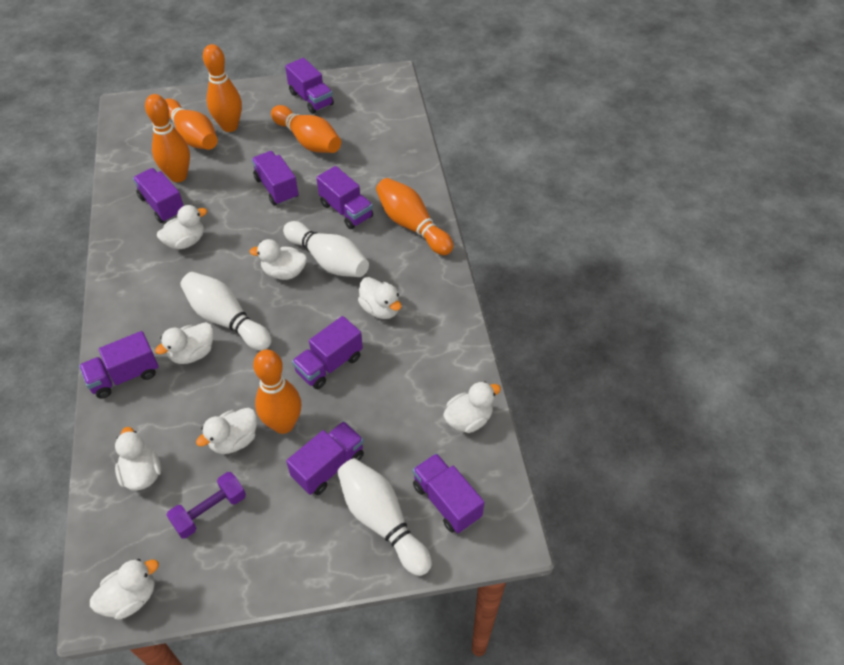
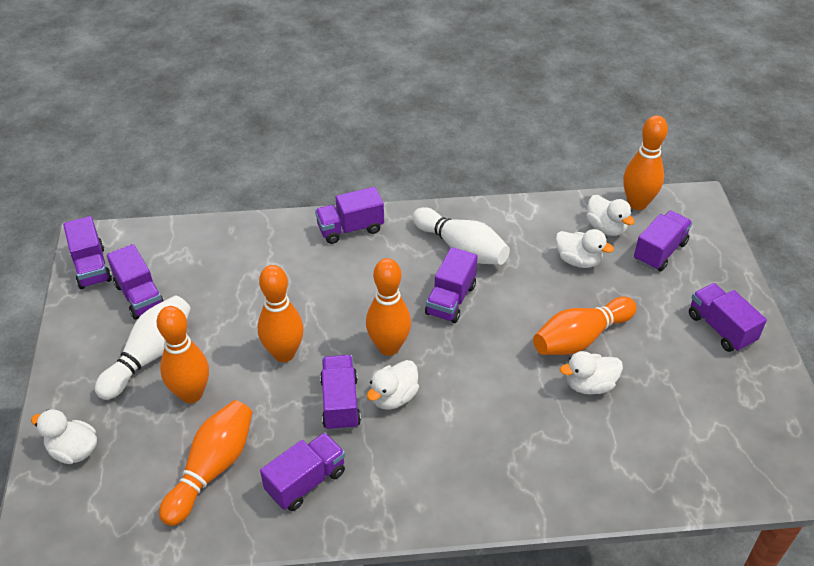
purple dumbbell: 1 -> 0
white bowling pin: 3 -> 2
white duck: 8 -> 5

